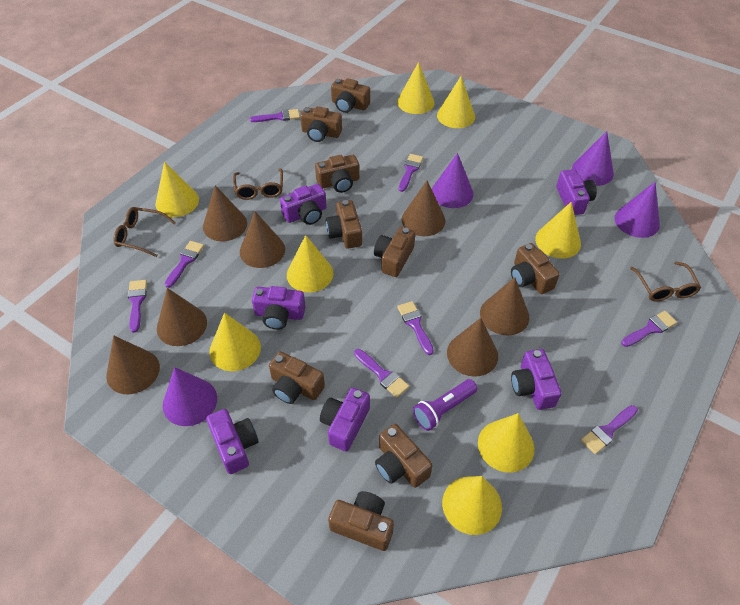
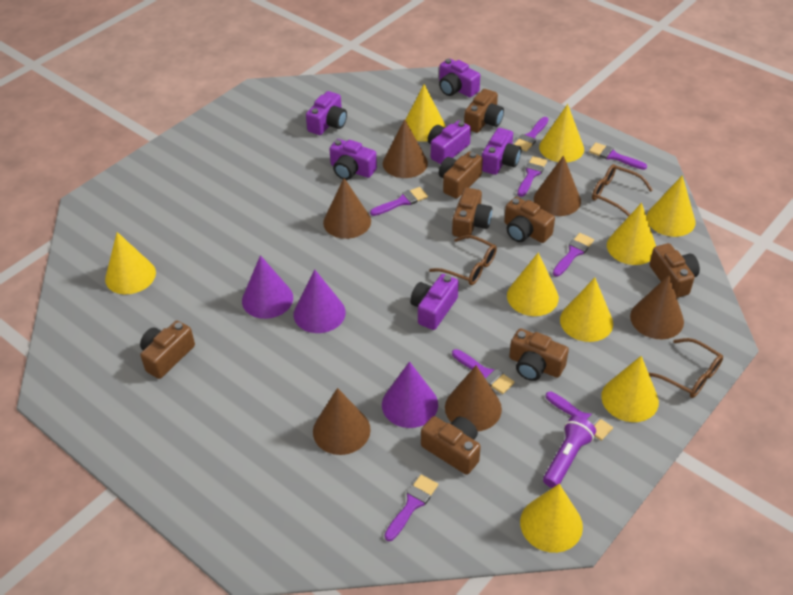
brown camera: 9 -> 8
brown cone: 7 -> 6
purple cone: 4 -> 3
yellow cone: 8 -> 9

